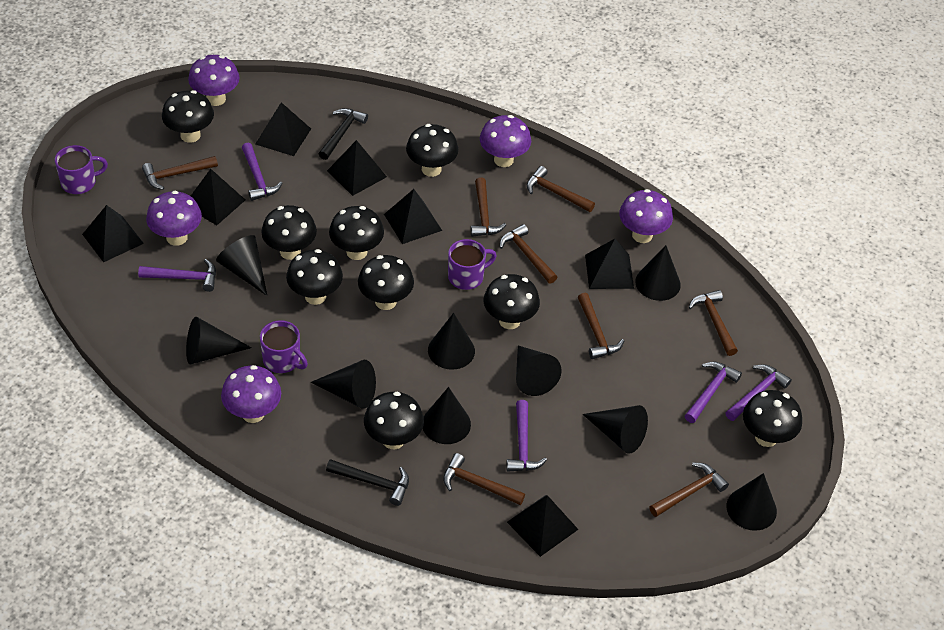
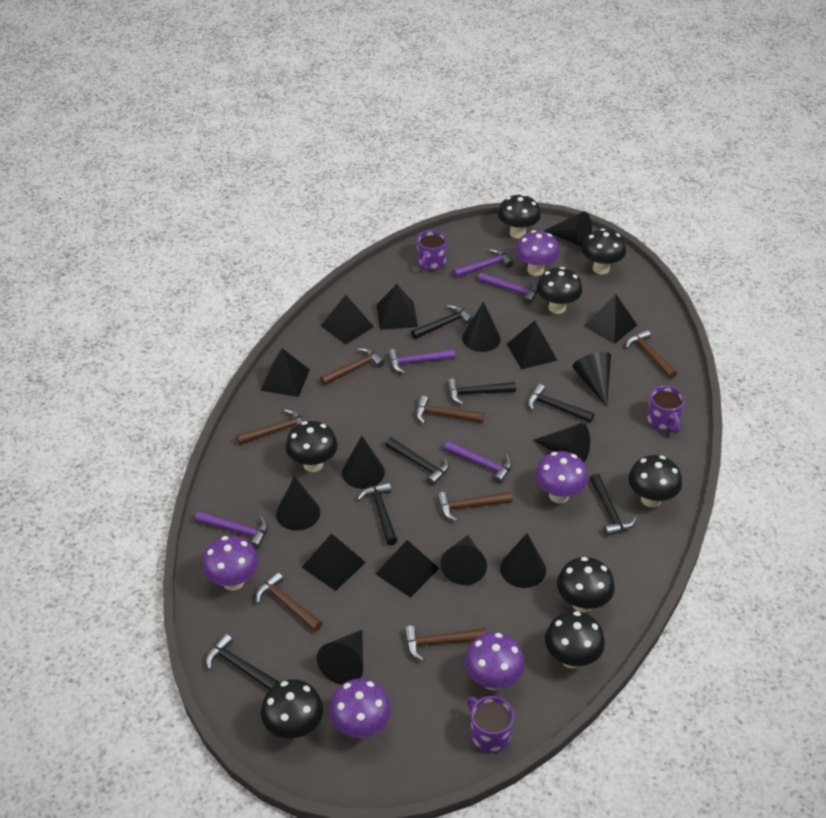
black hammer: 2 -> 7
black mushroom: 9 -> 8
brown hammer: 8 -> 7

